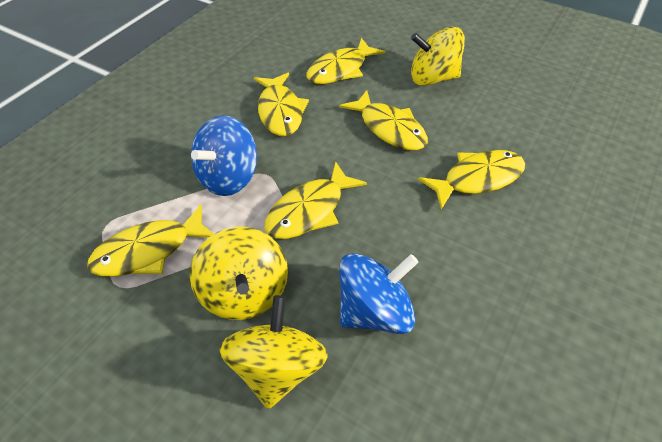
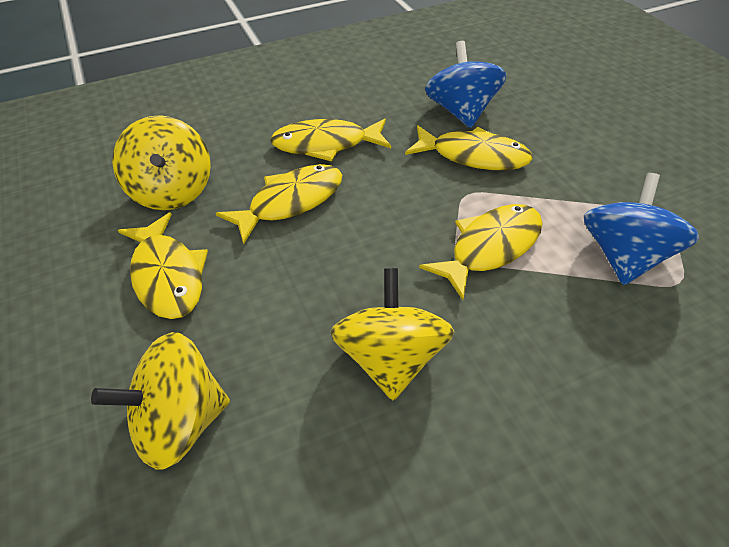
yellow fish: 6 -> 5

